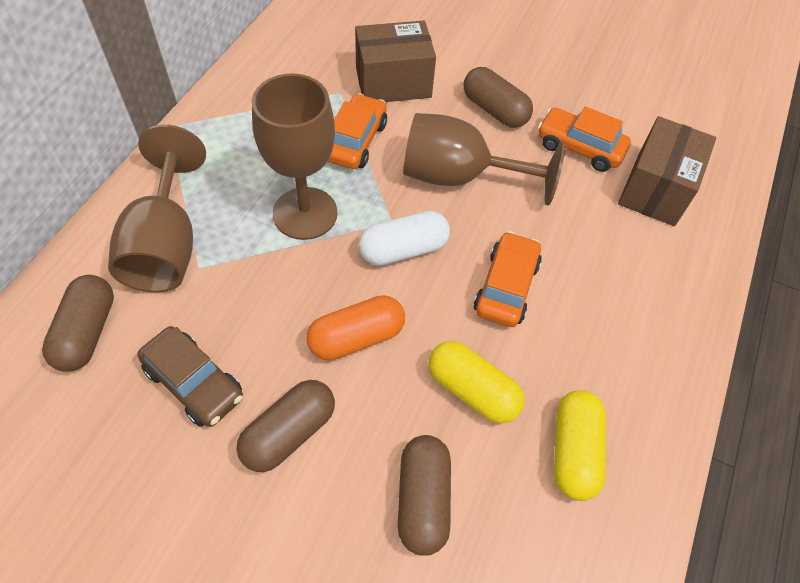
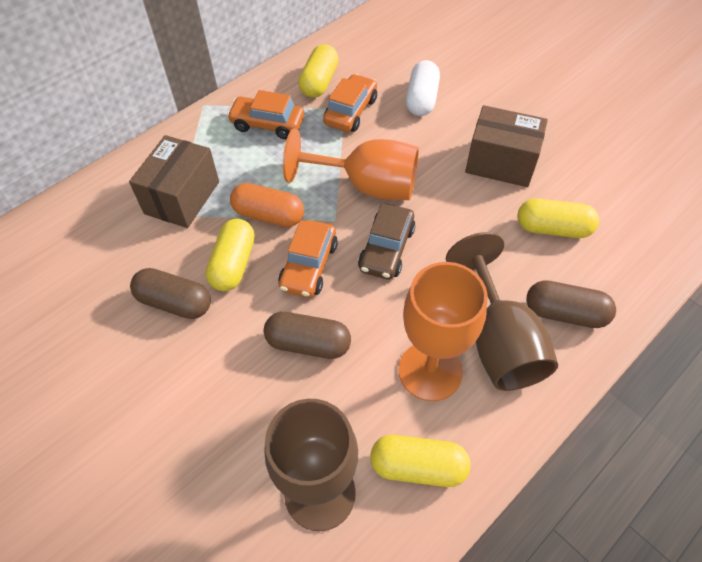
brown capsule: 4 -> 3
brown goblet: 3 -> 2
orange goblet: 0 -> 2
yellow capsule: 2 -> 4

